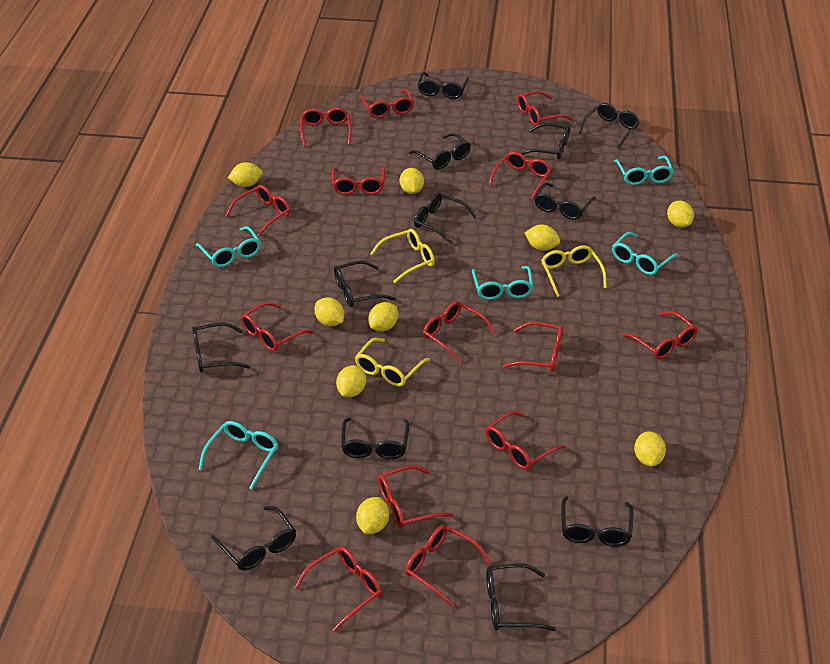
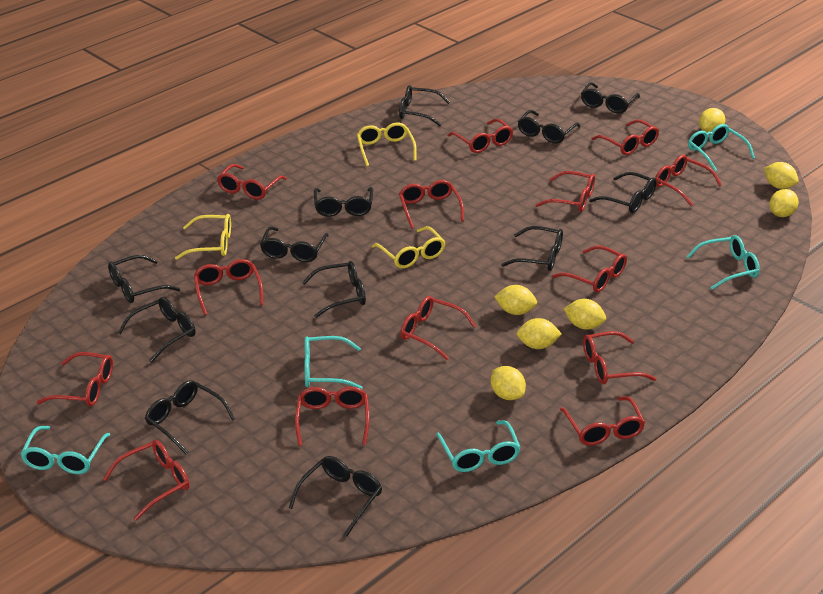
yellow lemon: 9 -> 7

